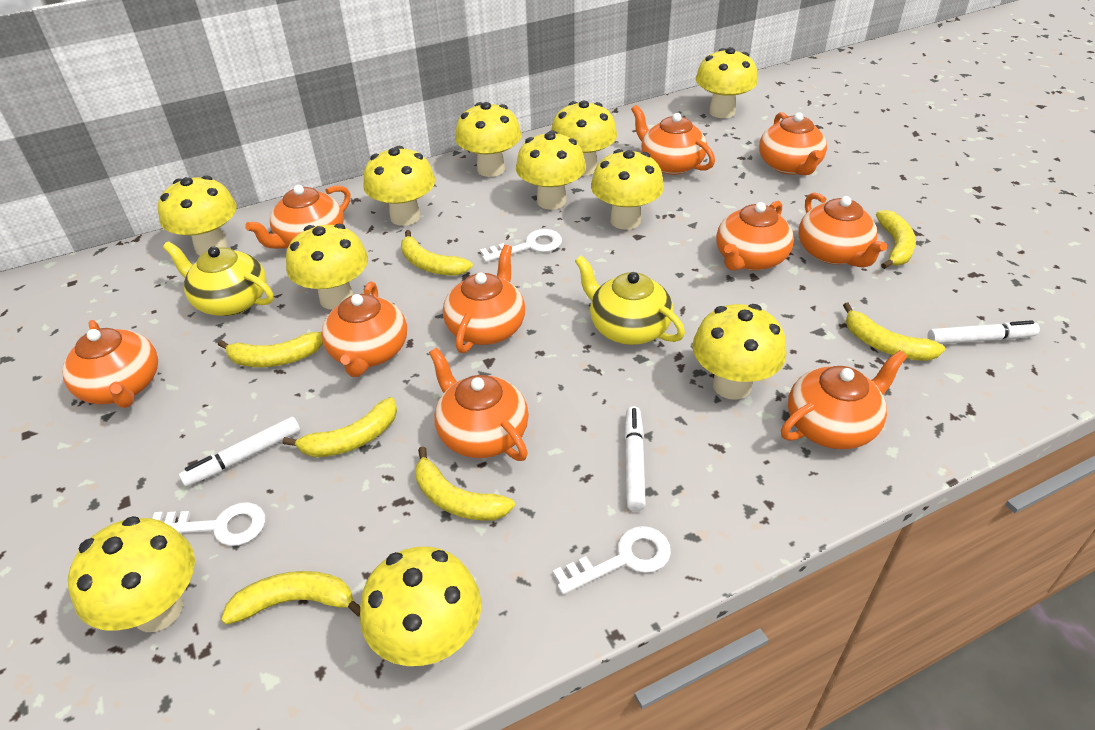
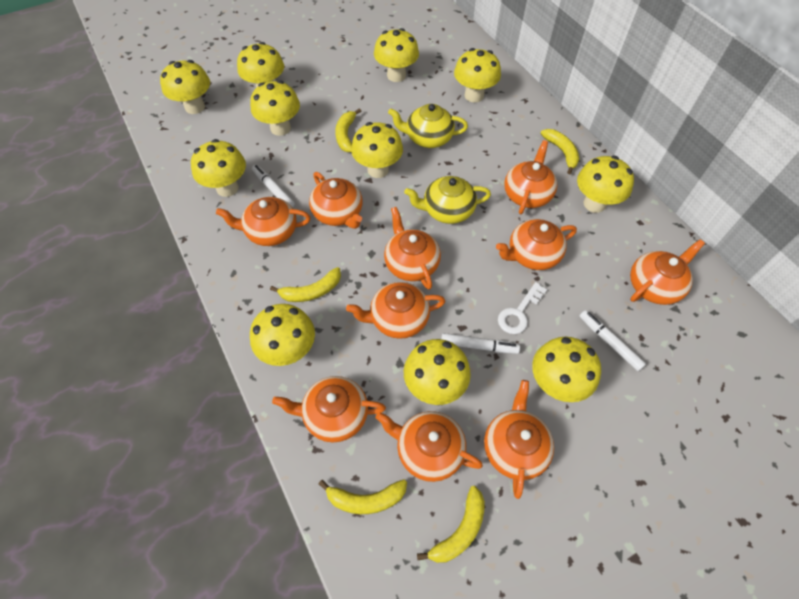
white key: 3 -> 1
yellow banana: 7 -> 5

